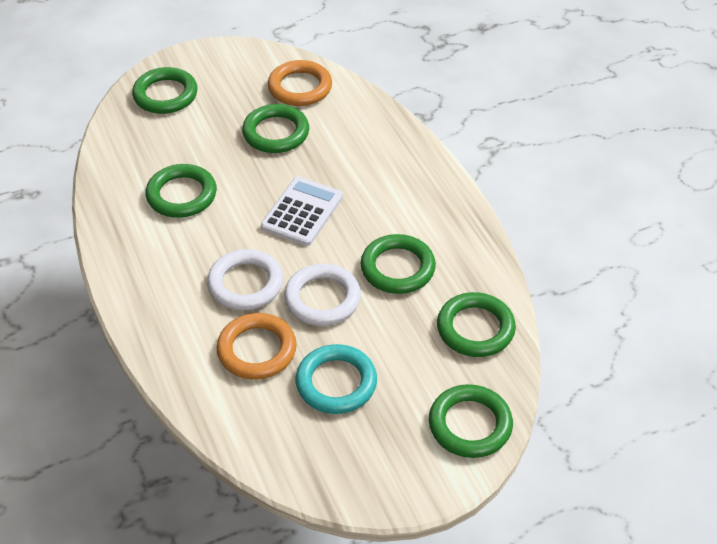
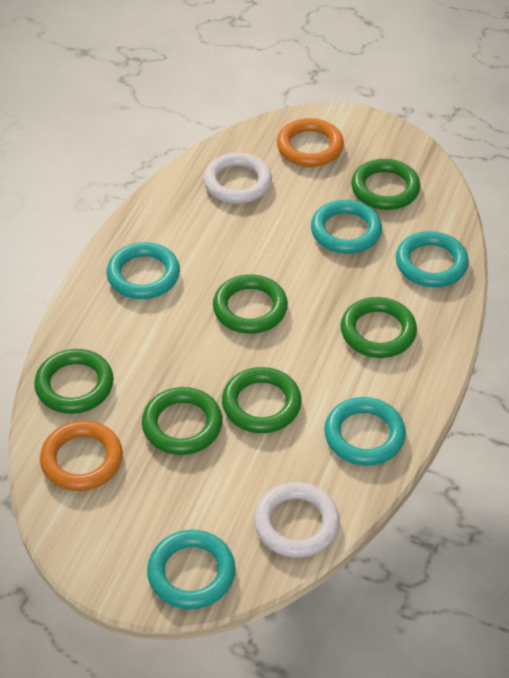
turquoise ring: 1 -> 5
white calculator: 1 -> 0

